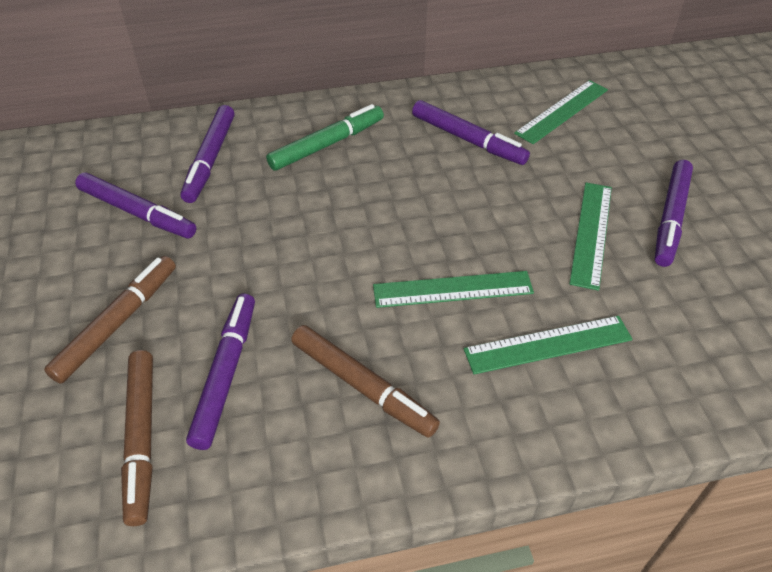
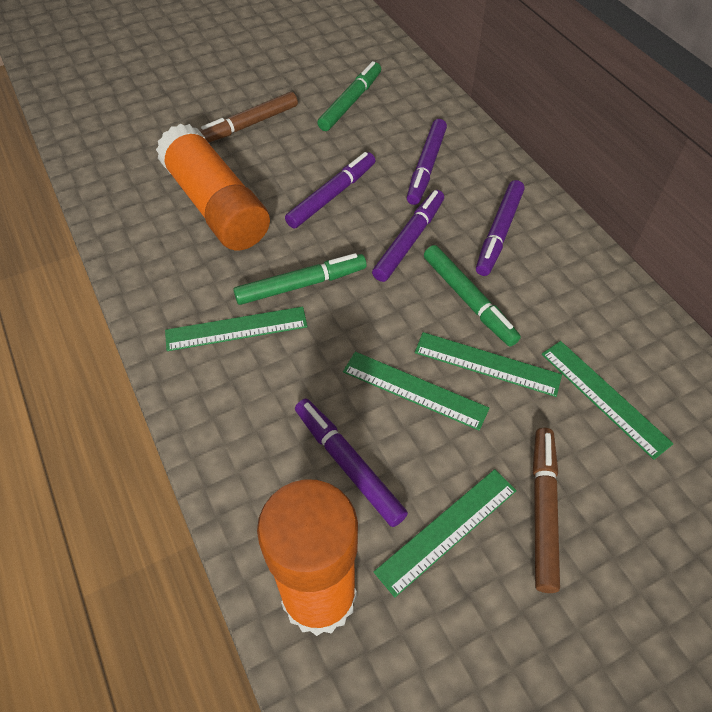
brown marker: 3 -> 2
green marker: 1 -> 3
green ruler: 4 -> 5
orange glue stick: 0 -> 2

